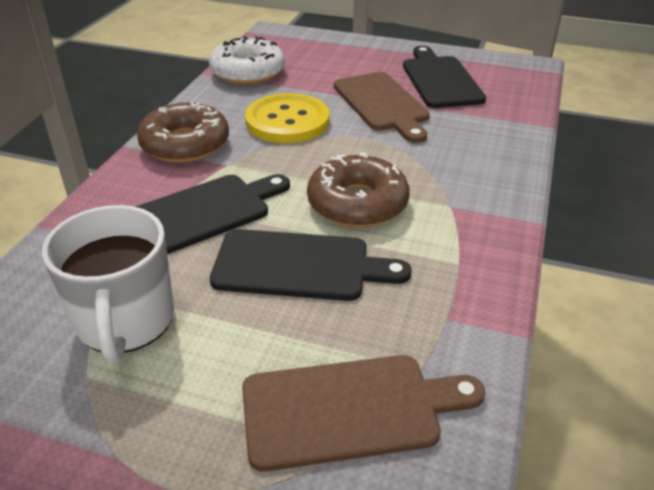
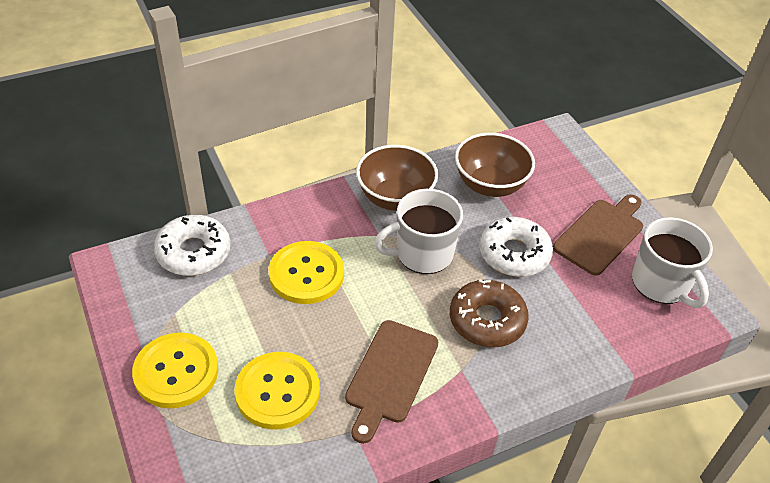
black cutting board: 3 -> 0
brown bowl: 0 -> 2
brown donut: 2 -> 1
white donut: 1 -> 2
white mug: 1 -> 2
yellow button: 1 -> 3

